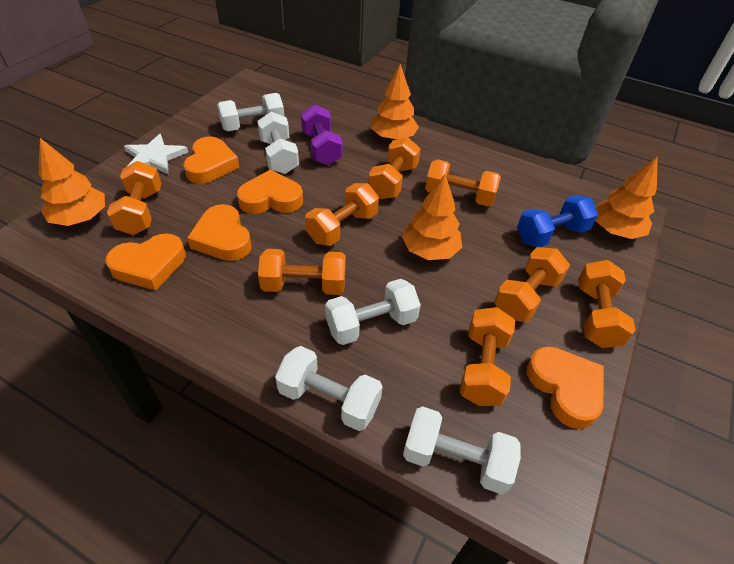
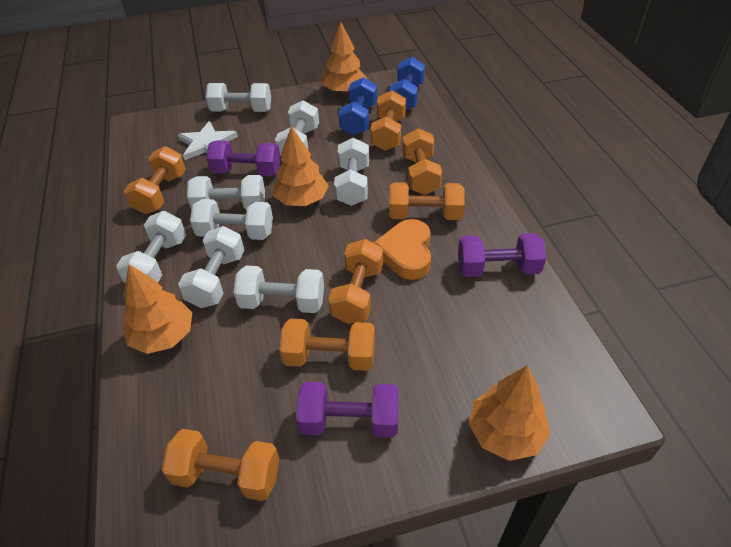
blue dumbbell: 1 -> 2
orange dumbbell: 8 -> 7
orange heart: 5 -> 1
purple dumbbell: 1 -> 3
white dumbbell: 5 -> 8

